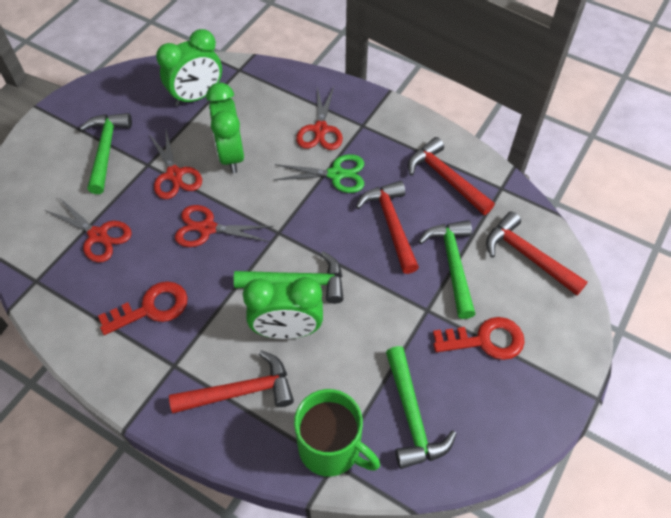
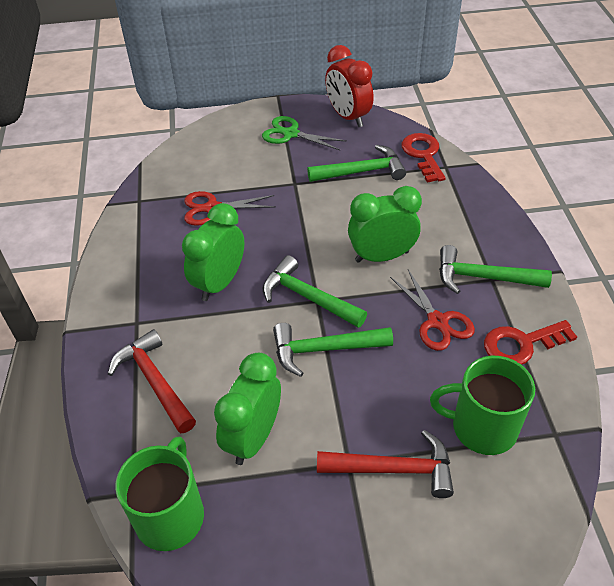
green mug: 1 -> 2
red clock: 0 -> 1
red hammer: 4 -> 2
red scissors: 4 -> 2

